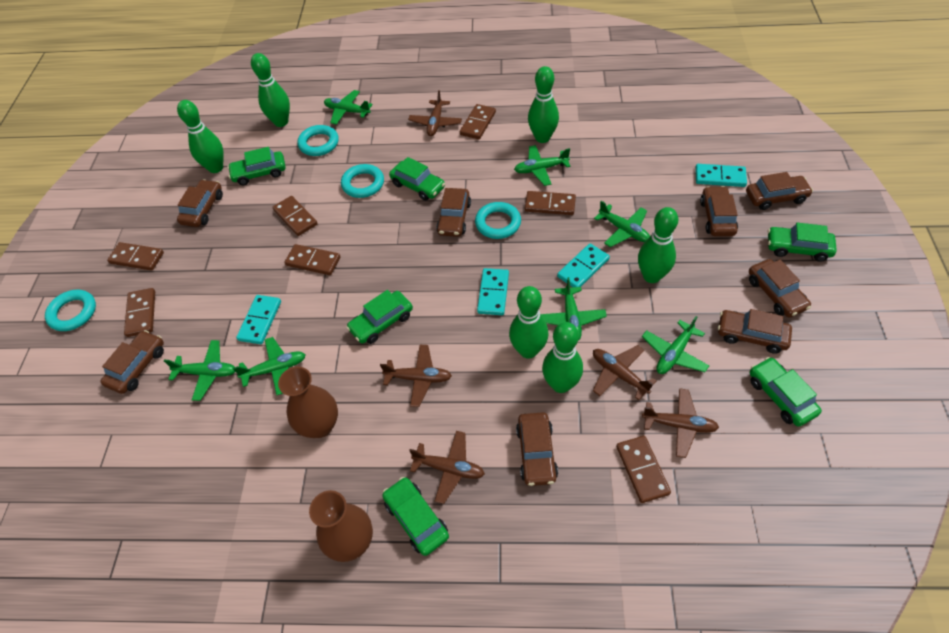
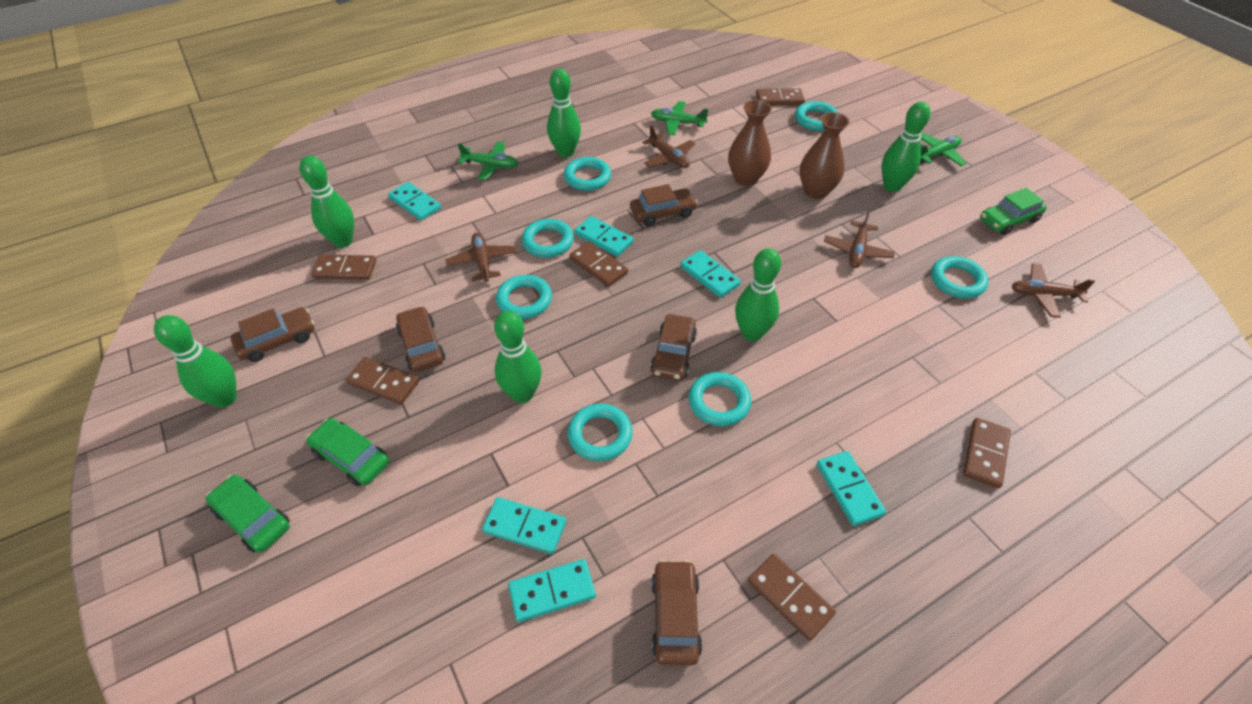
brown car: 8 -> 5
brown domino: 7 -> 6
brown plane: 5 -> 4
green car: 6 -> 3
green plane: 7 -> 3
turquoise domino: 4 -> 6
turquoise ring: 4 -> 7

